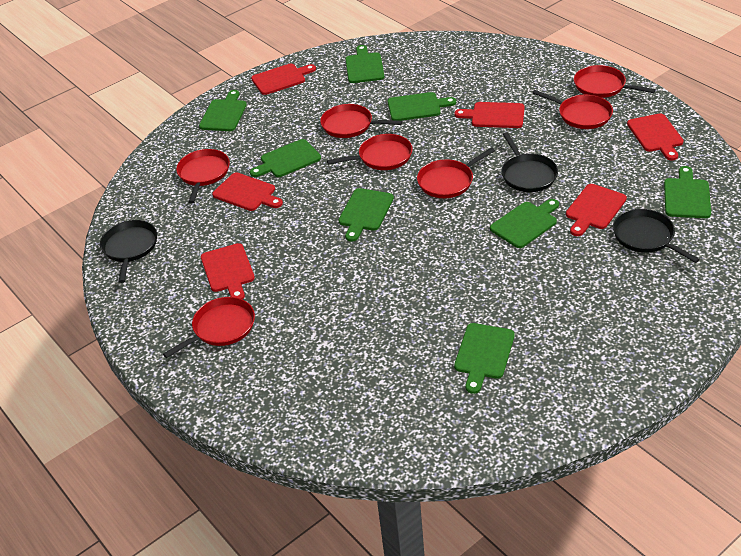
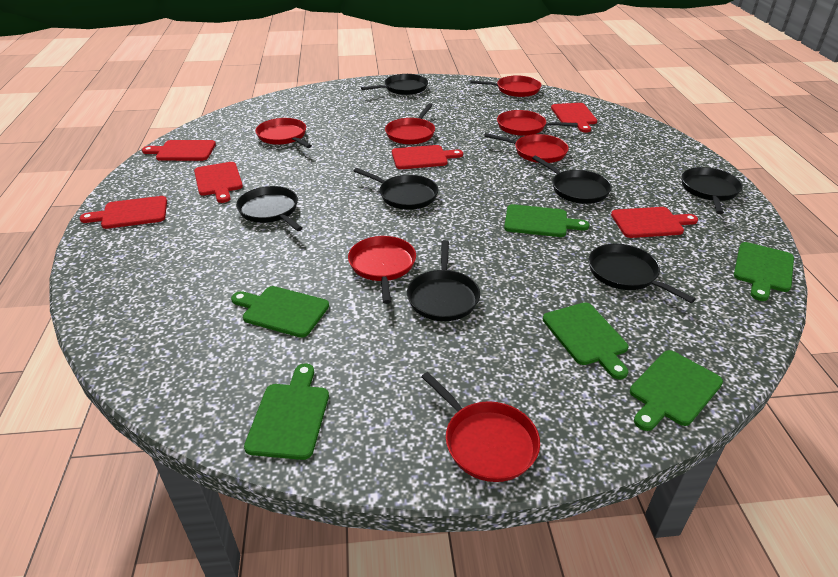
black pan: 3 -> 7
green cutting board: 8 -> 6

